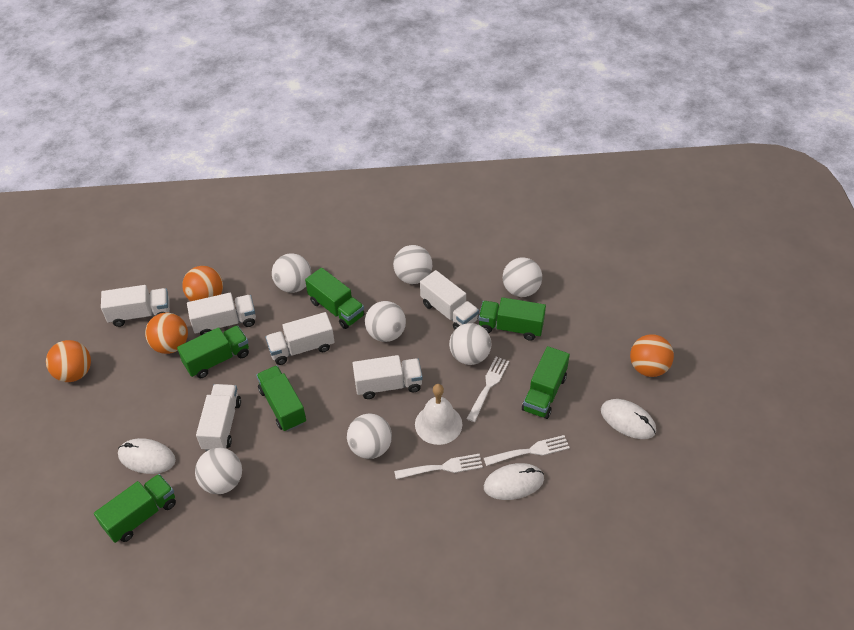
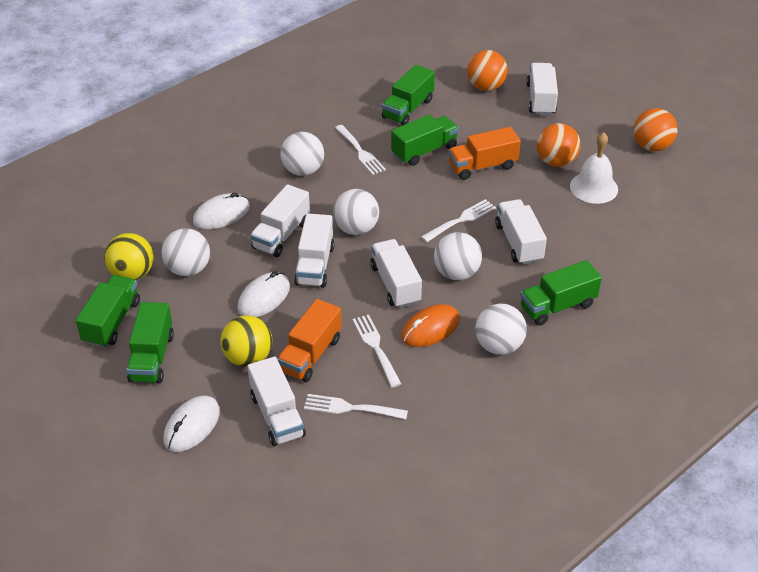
green truck: 6 -> 5
orange ball: 4 -> 3
orange mouse: 0 -> 1
orange truck: 0 -> 2
white ball: 7 -> 5
white fork: 3 -> 4
yellow ball: 0 -> 2

